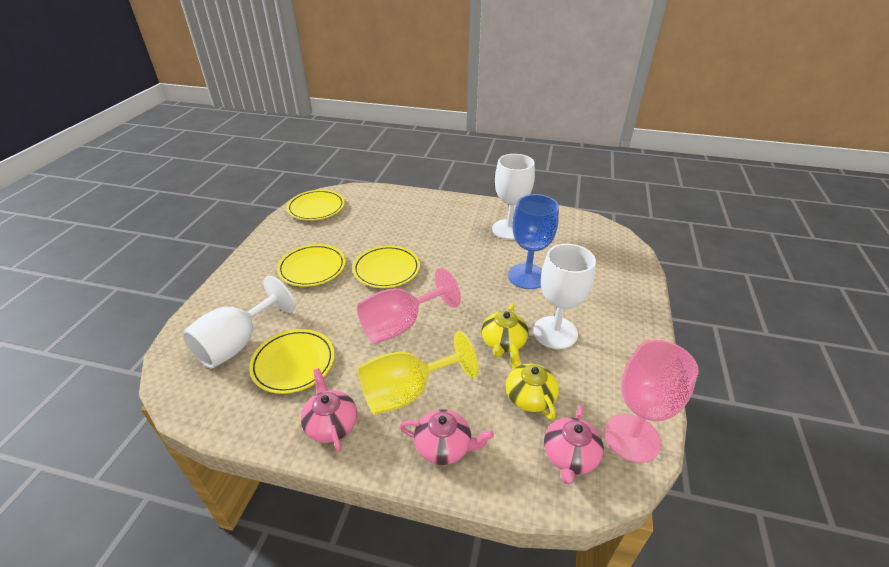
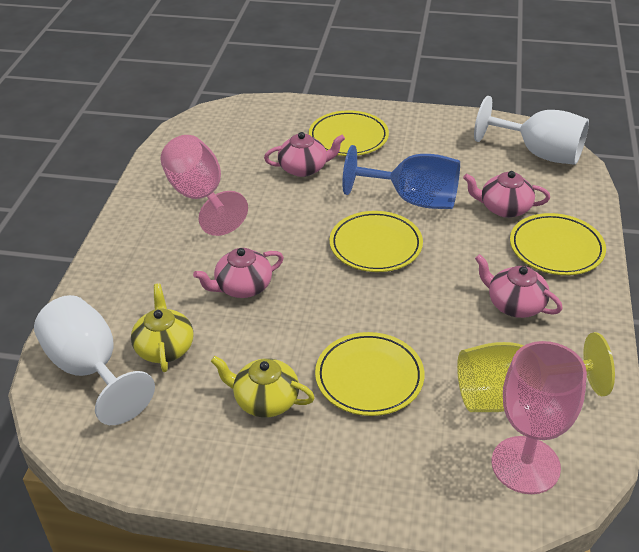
pink teapot: 3 -> 4
white goblet: 3 -> 2

